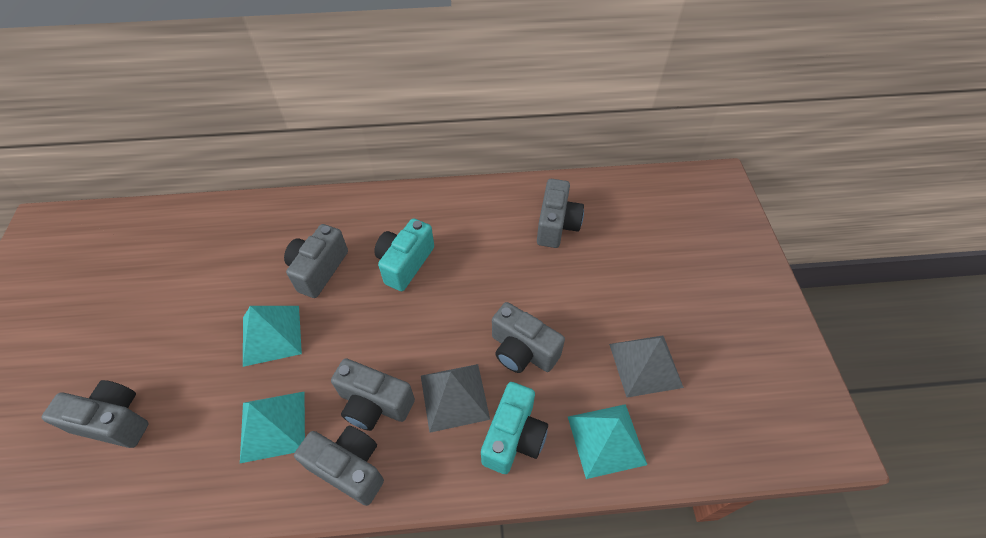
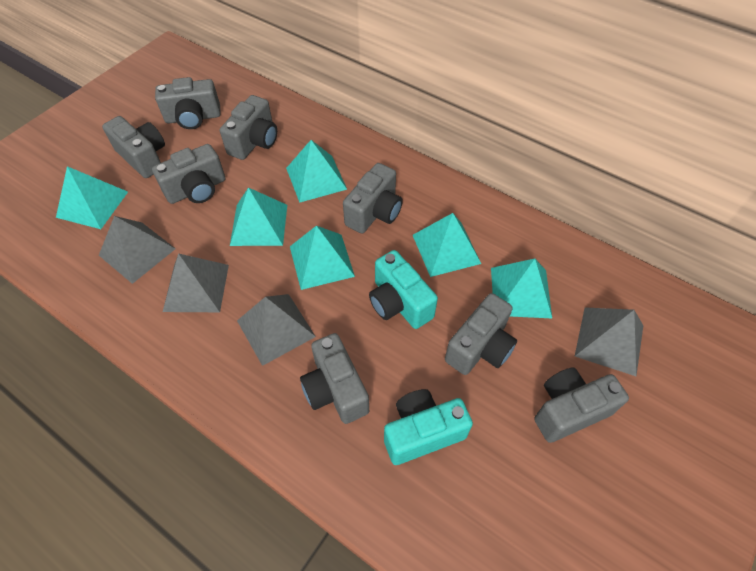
grey camera: 6 -> 8
grey pyramid: 2 -> 4
turquoise pyramid: 3 -> 6

